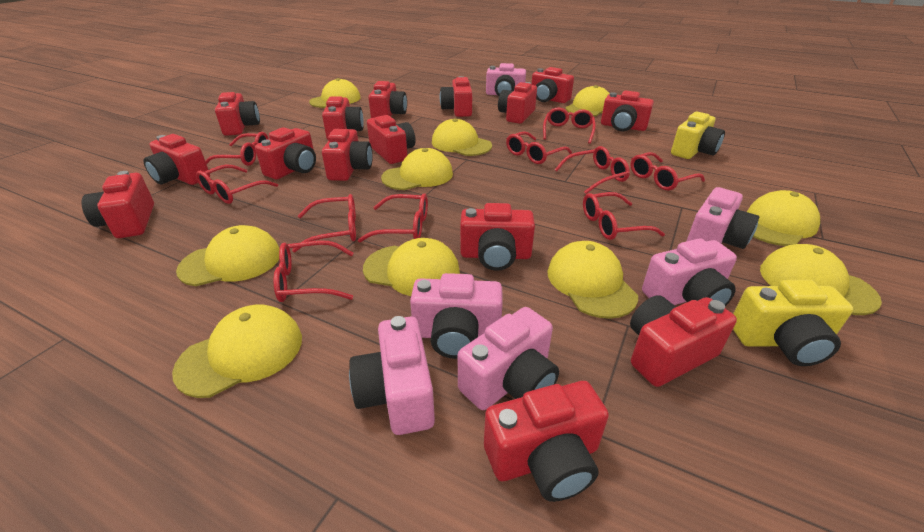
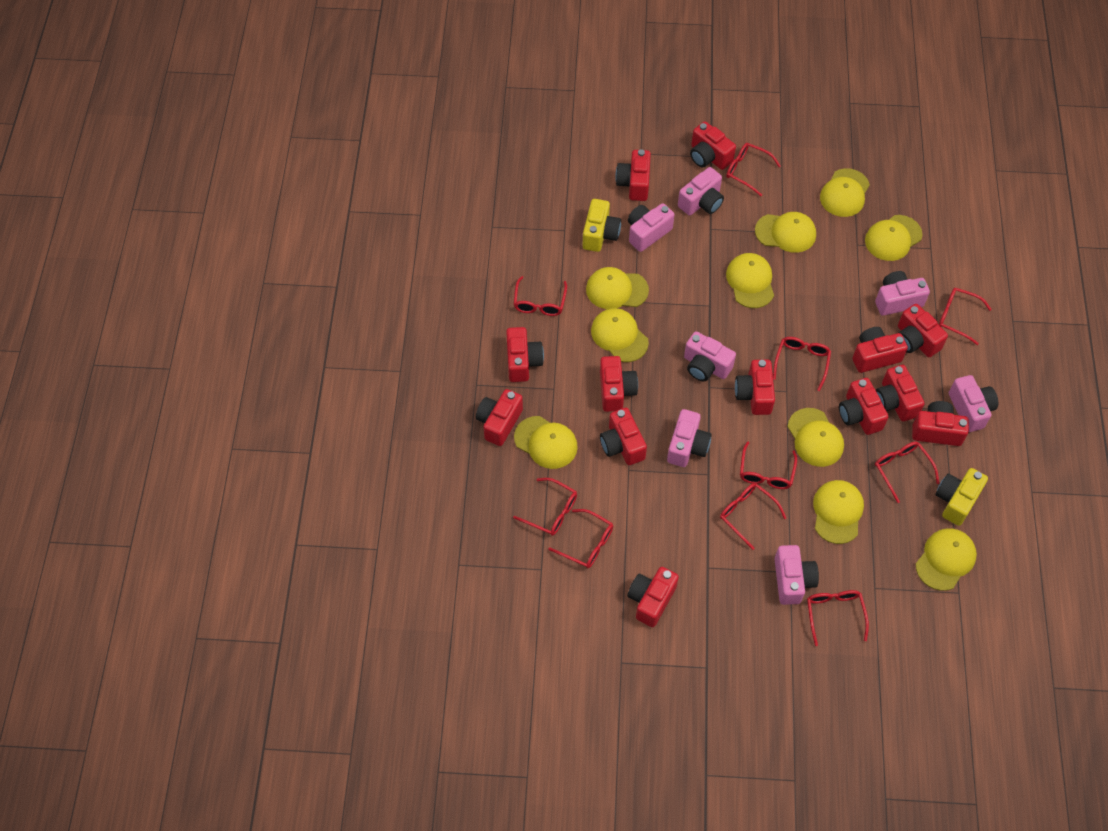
pink camera: 6 -> 7
red camera: 15 -> 13

